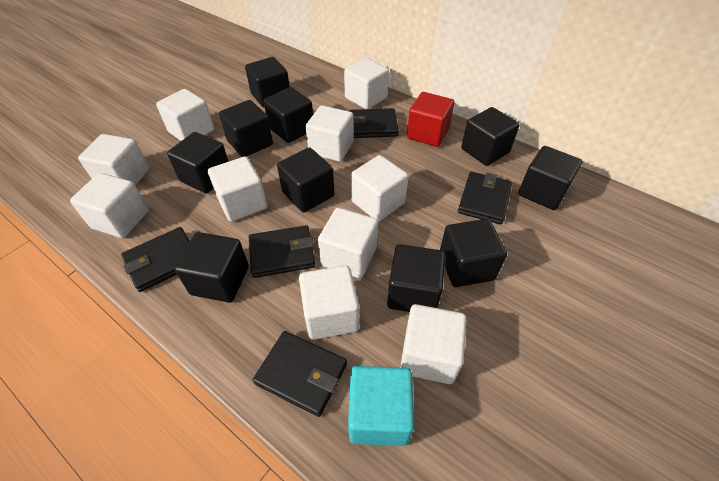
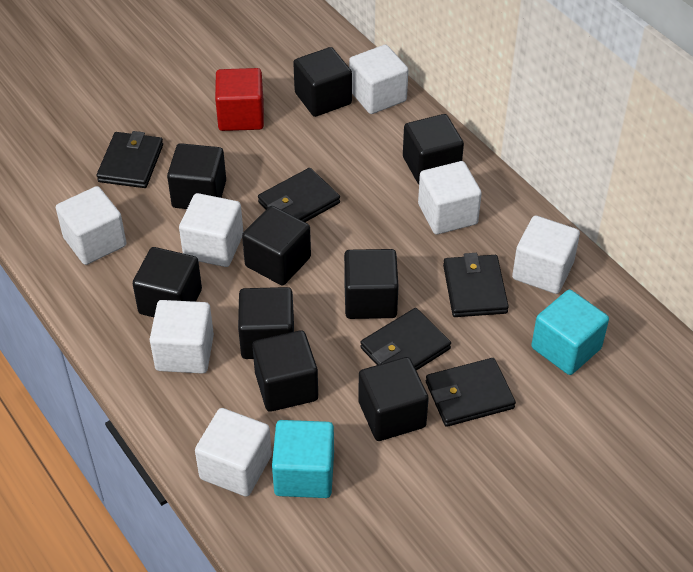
black cube: 10 -> 9
turquoise cube: 1 -> 2
white cube: 10 -> 7

